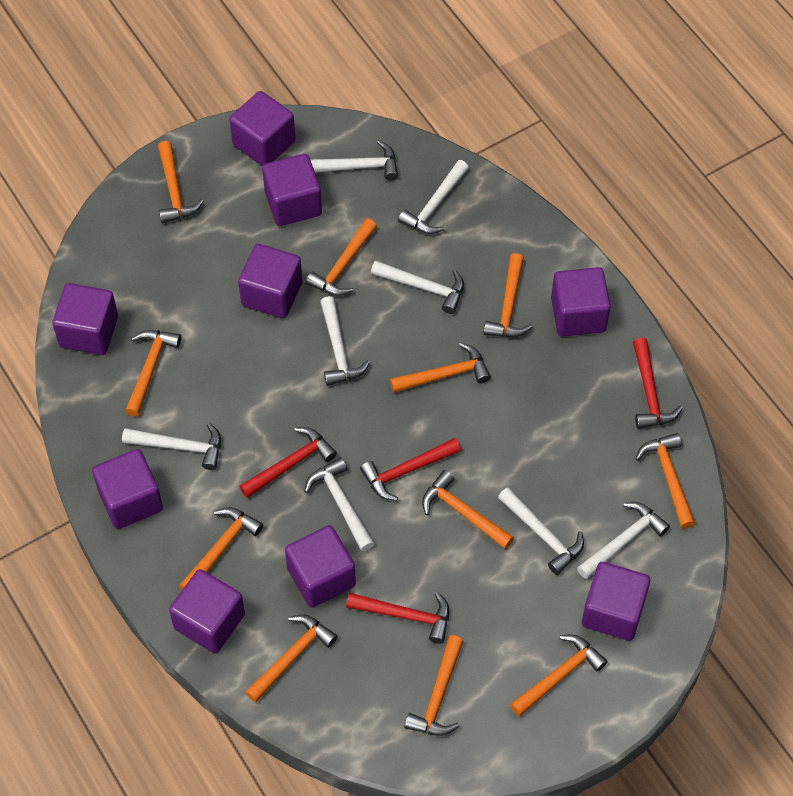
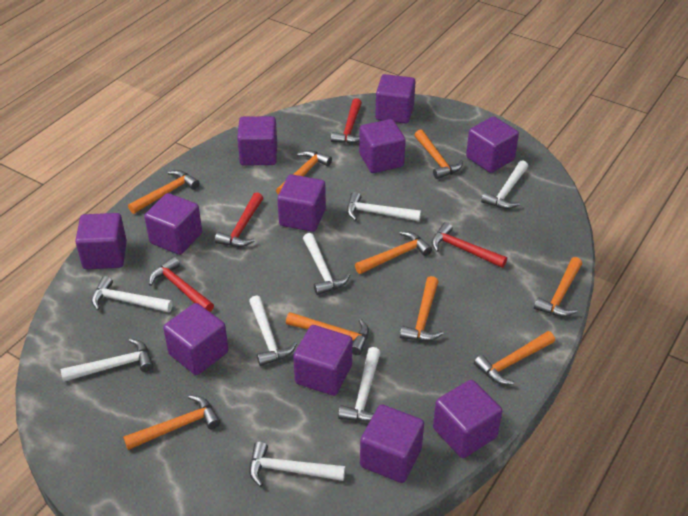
orange hammer: 11 -> 9
purple cube: 9 -> 11

